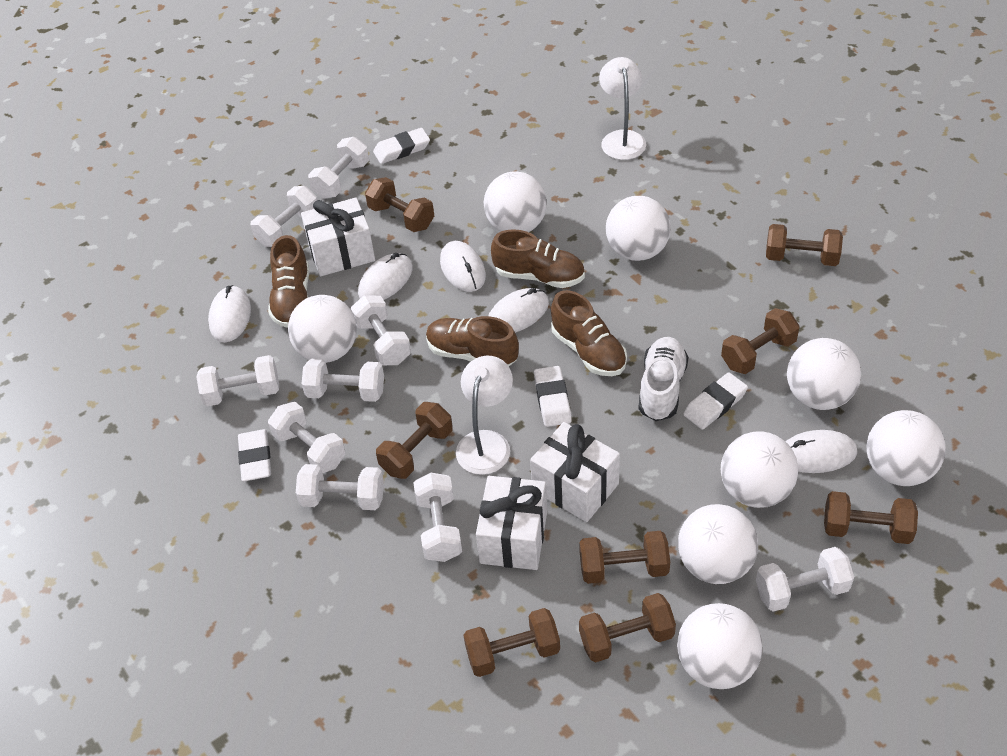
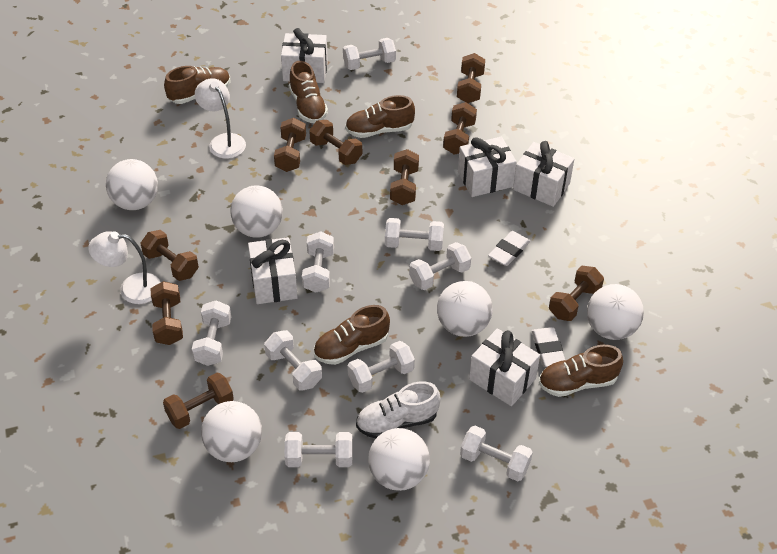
brown dumbbell: 8 -> 9
brown shoe: 4 -> 5
white ball: 8 -> 6
white eraser: 4 -> 2
white gift: 3 -> 5
white mouse: 5 -> 0

